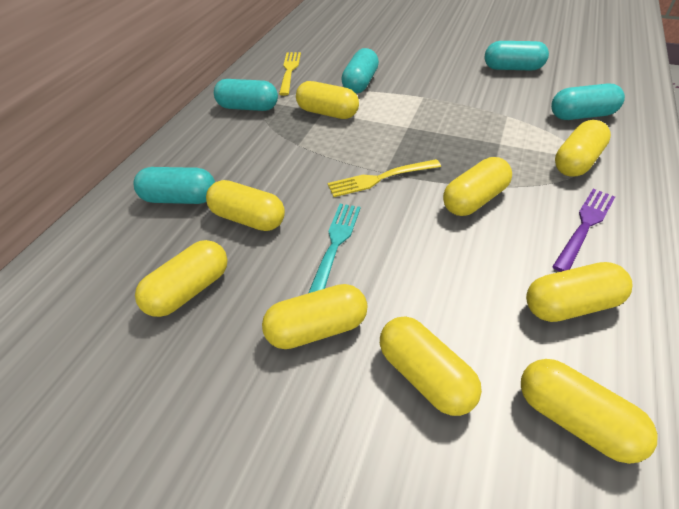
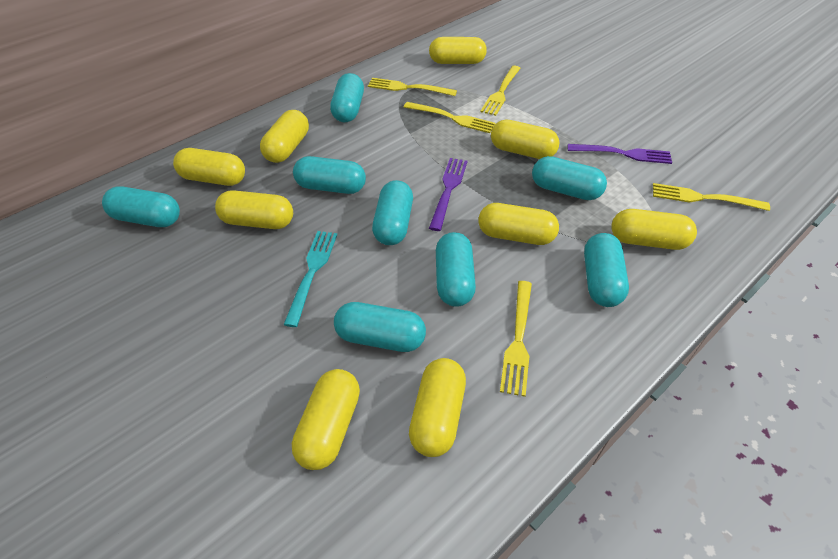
purple fork: 1 -> 2
turquoise capsule: 5 -> 8
yellow fork: 2 -> 5

